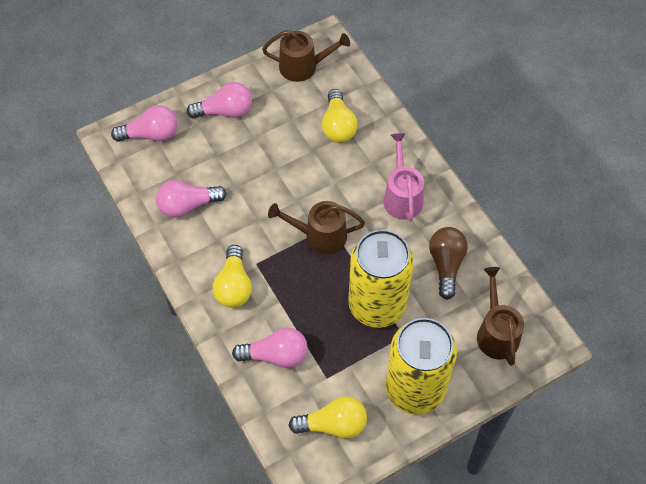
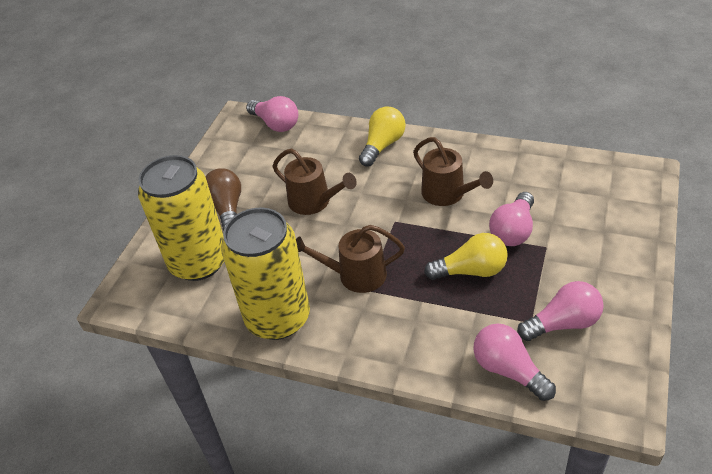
pink watering can: 1 -> 0
yellow light bulb: 3 -> 2

